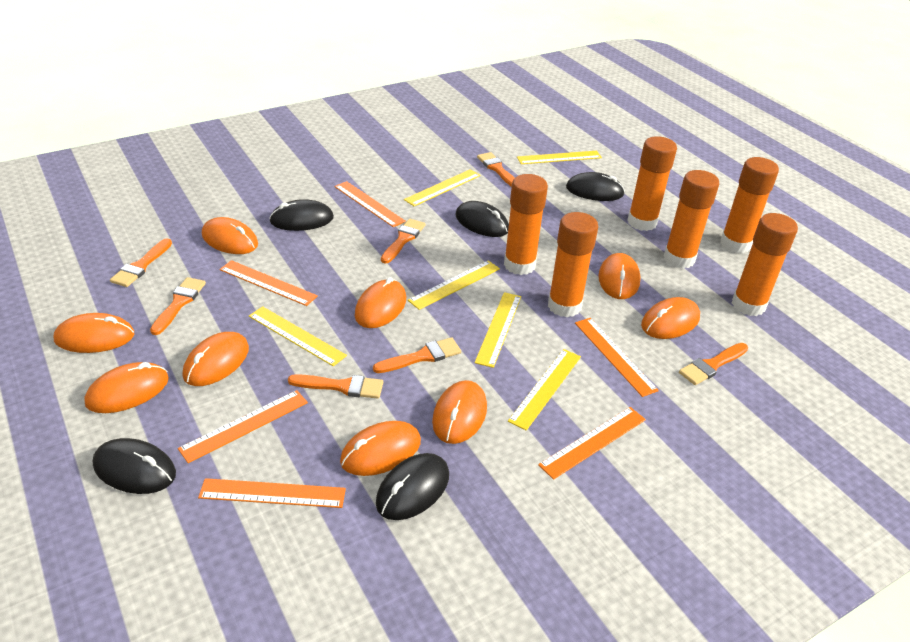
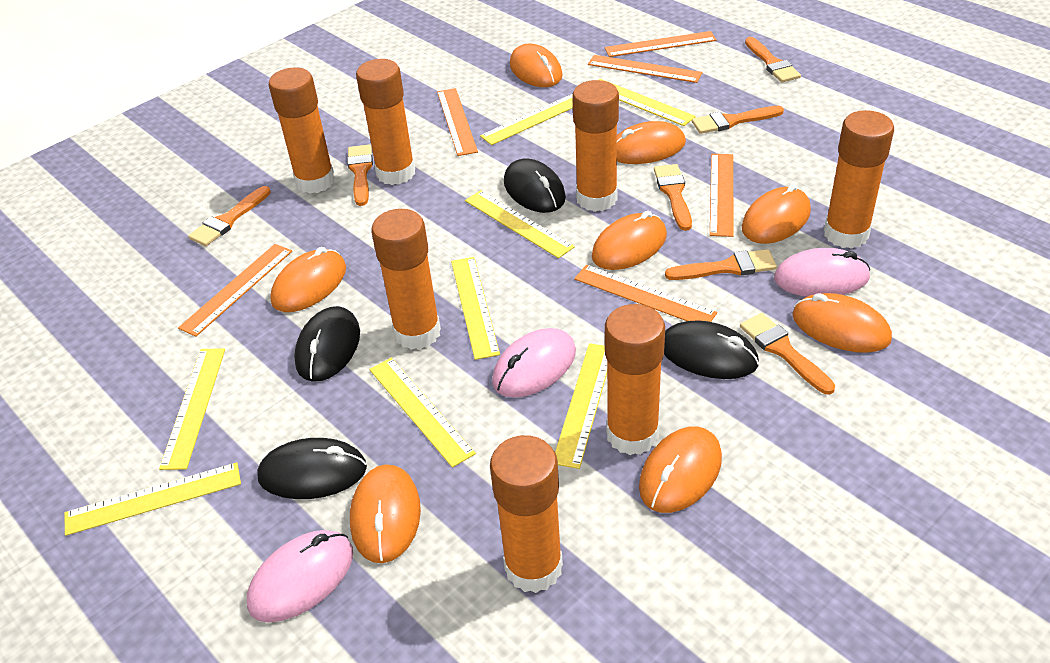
black mouse: 5 -> 4
orange glue stick: 6 -> 7
orange mouse: 9 -> 8
pink mouse: 0 -> 3
yellow ruler: 6 -> 8

